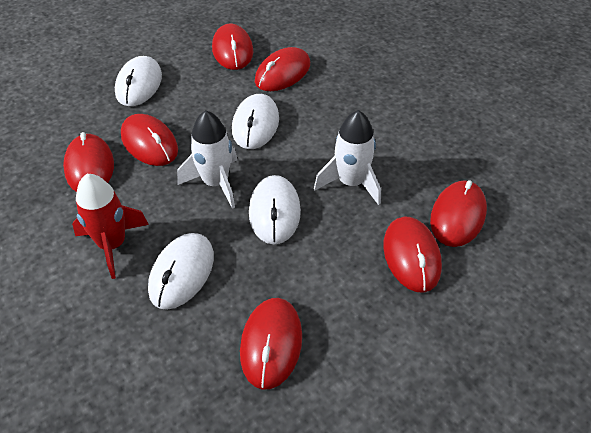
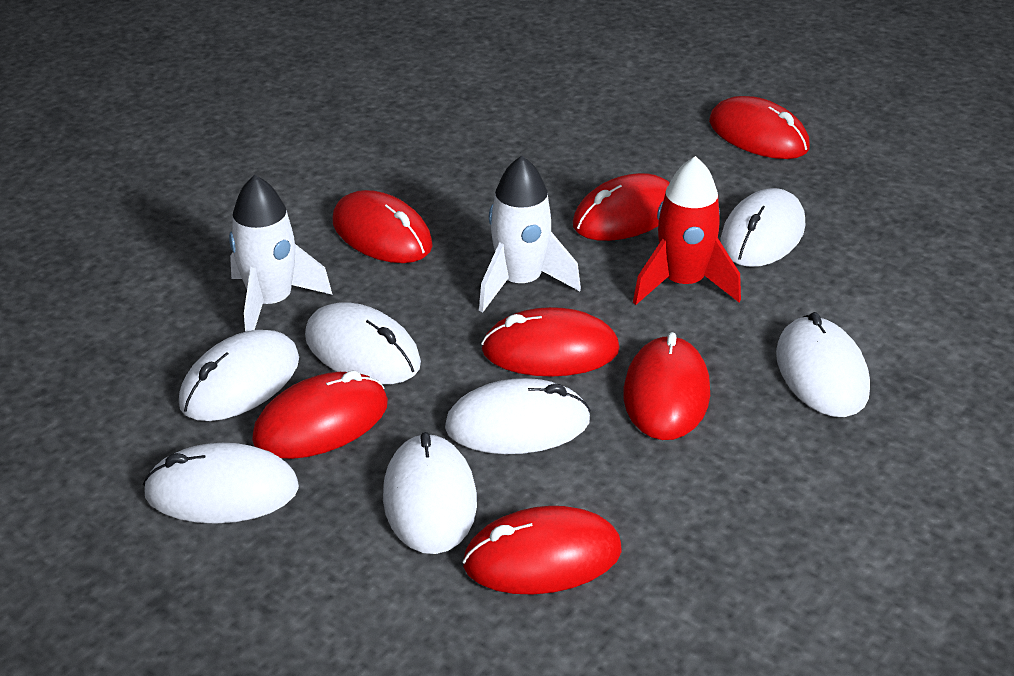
white mouse: 4 -> 7

